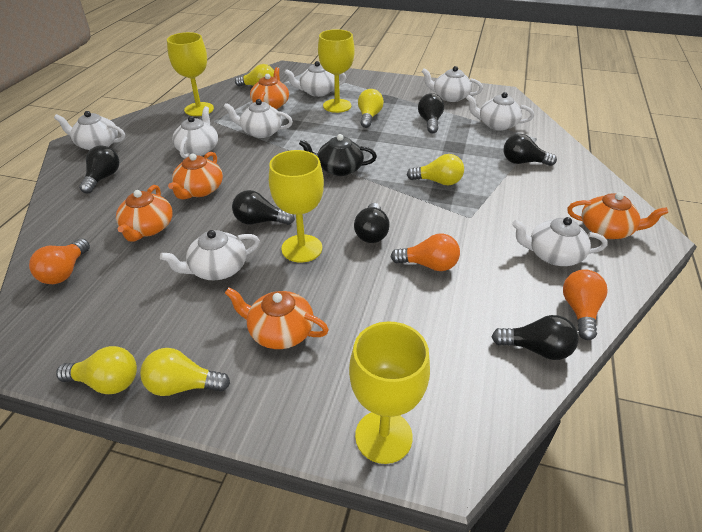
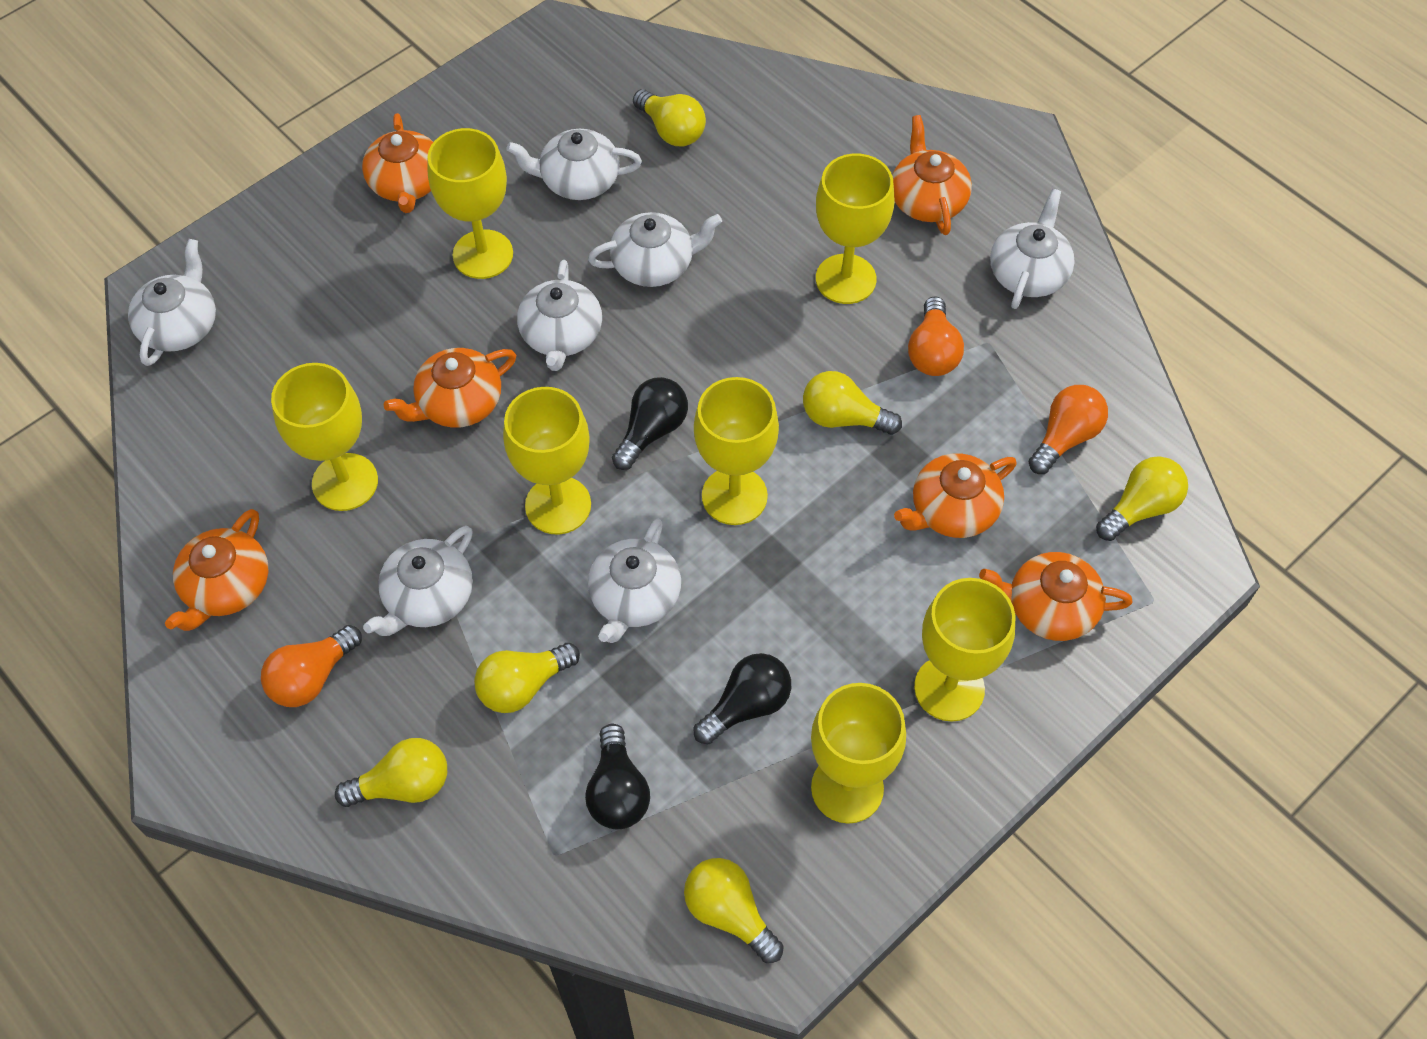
black light bulb: 6 -> 3
black teapot: 1 -> 0
orange teapot: 5 -> 6
white teapot: 8 -> 7
yellow goblet: 4 -> 7
yellow light bulb: 5 -> 6

